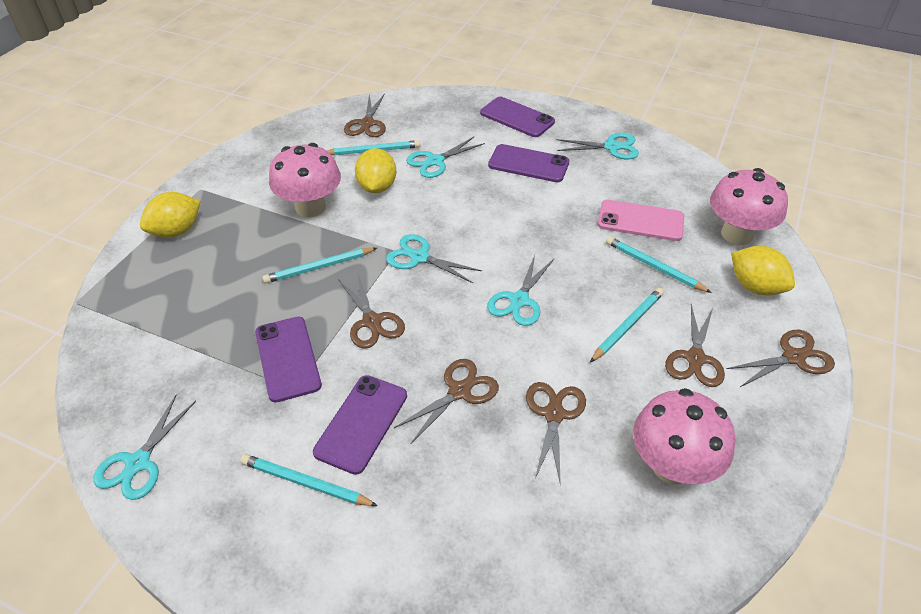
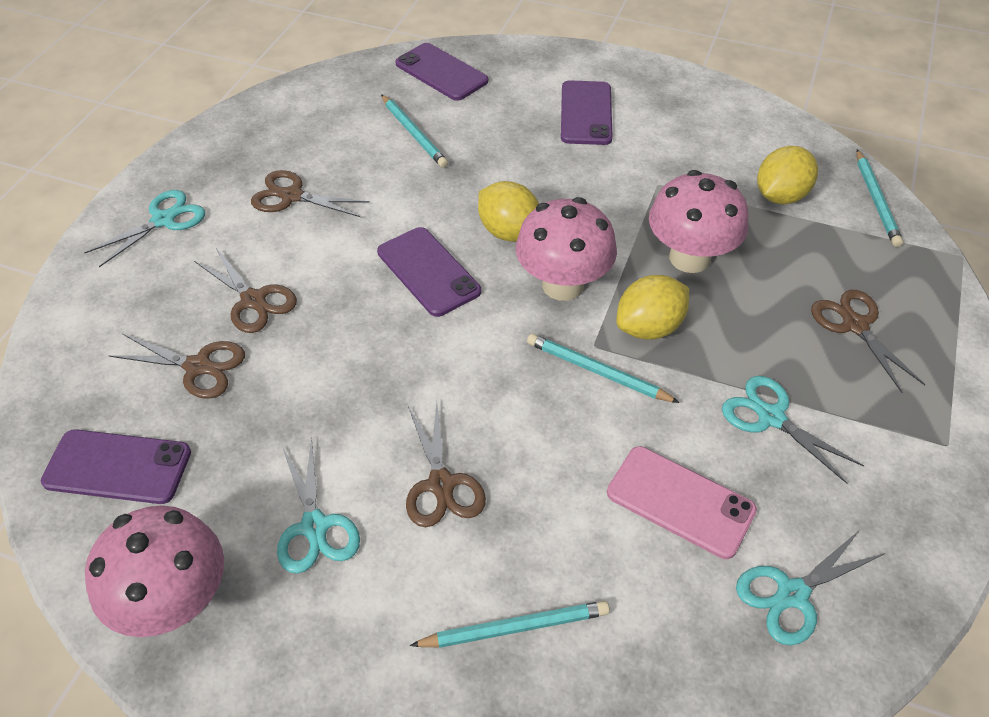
brown scissors: 6 -> 5
turquoise pencil: 5 -> 4
turquoise scissors: 5 -> 4

